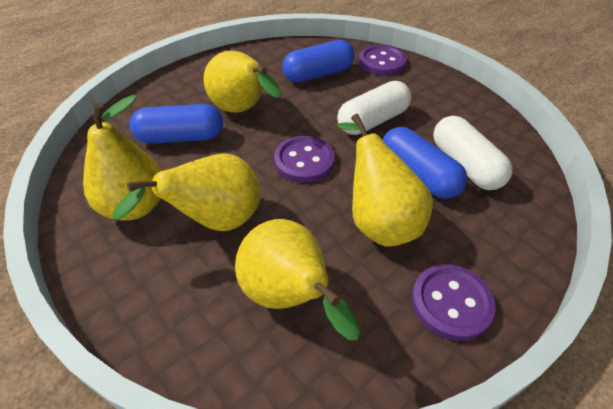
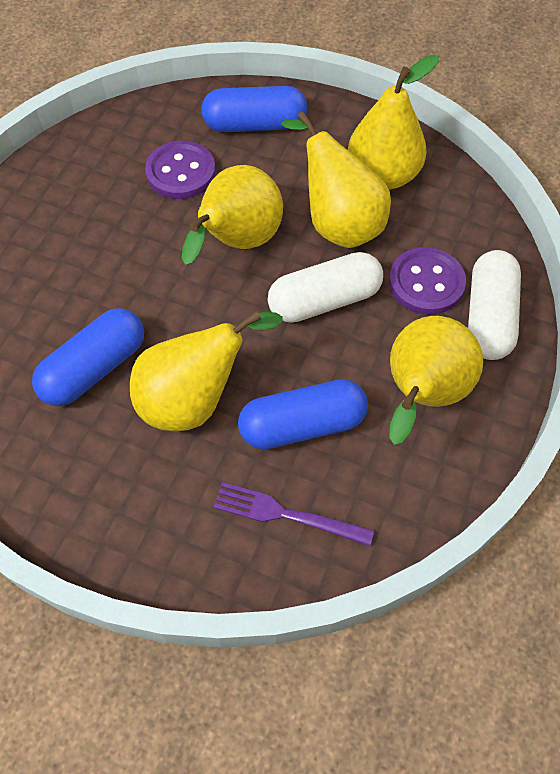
purple button: 3 -> 2
purple fork: 0 -> 1

